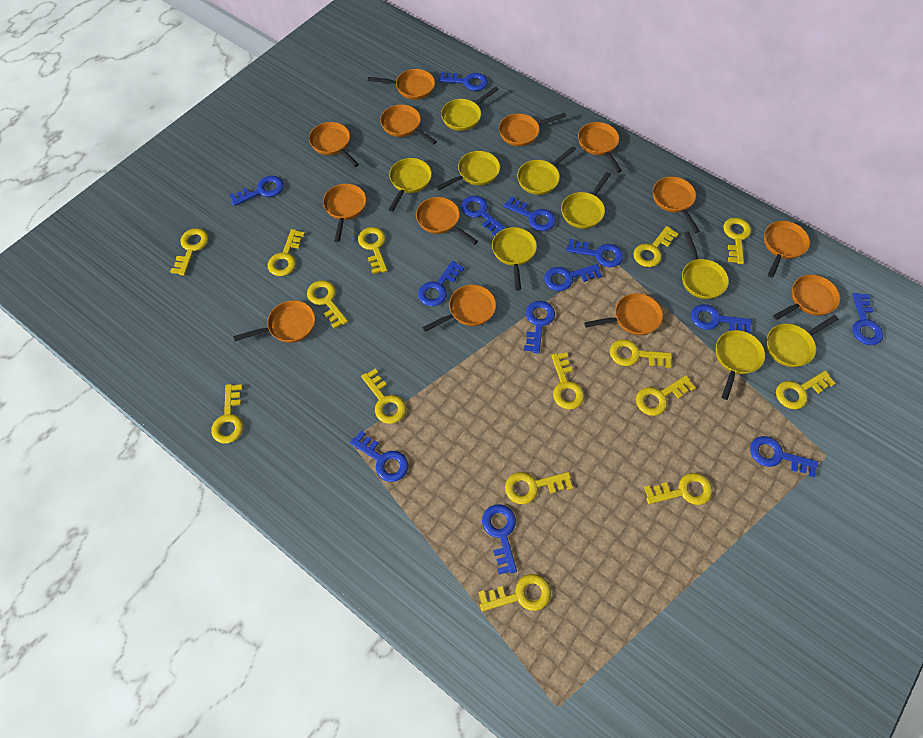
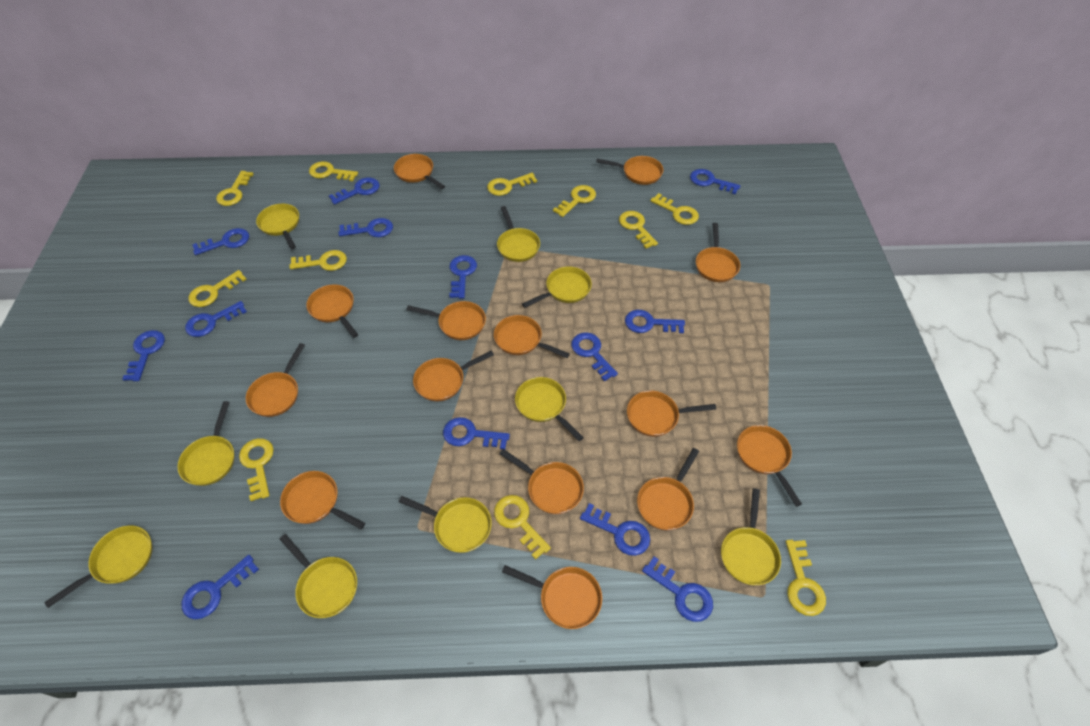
orange pan: 13 -> 14
yellow key: 15 -> 11

